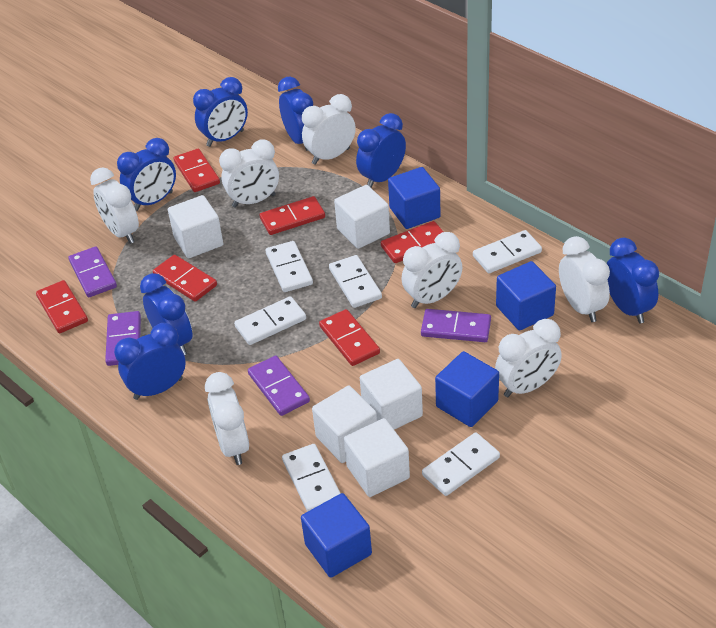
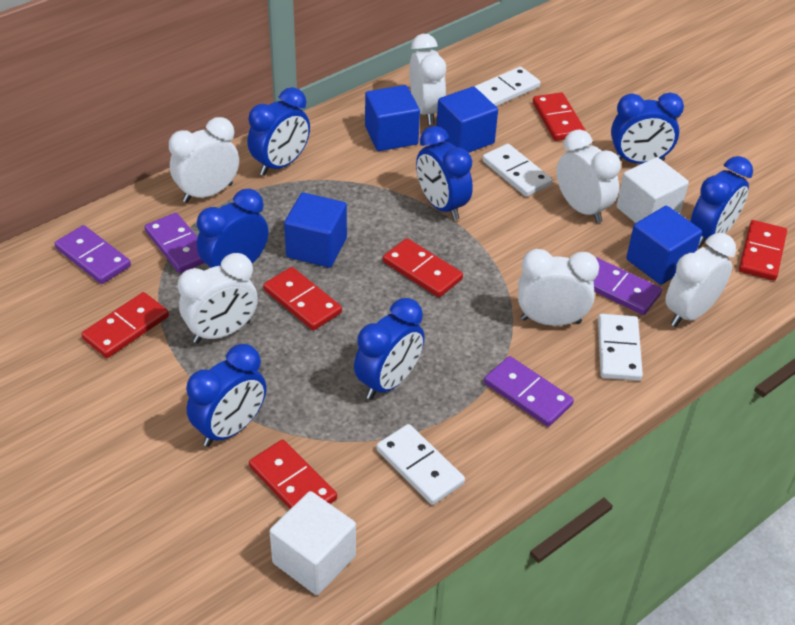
white clock: 7 -> 6
white cube: 5 -> 2
white domino: 6 -> 4

